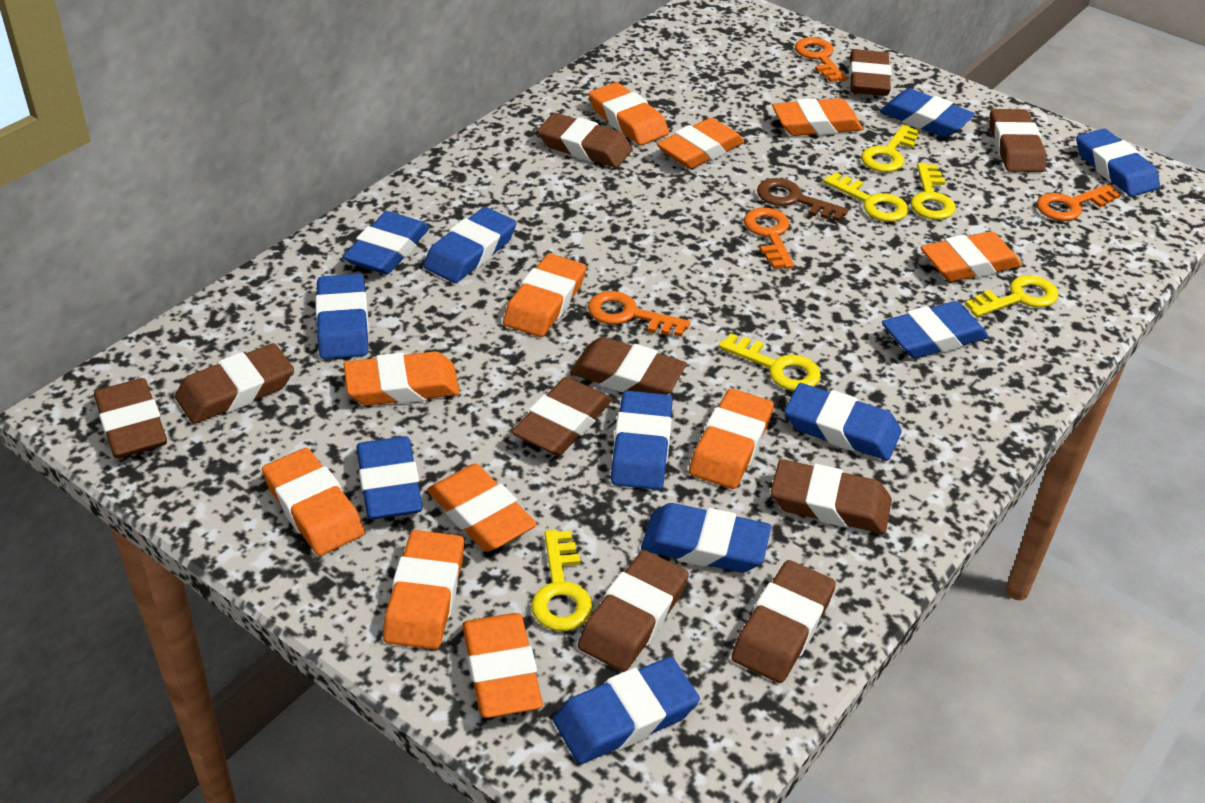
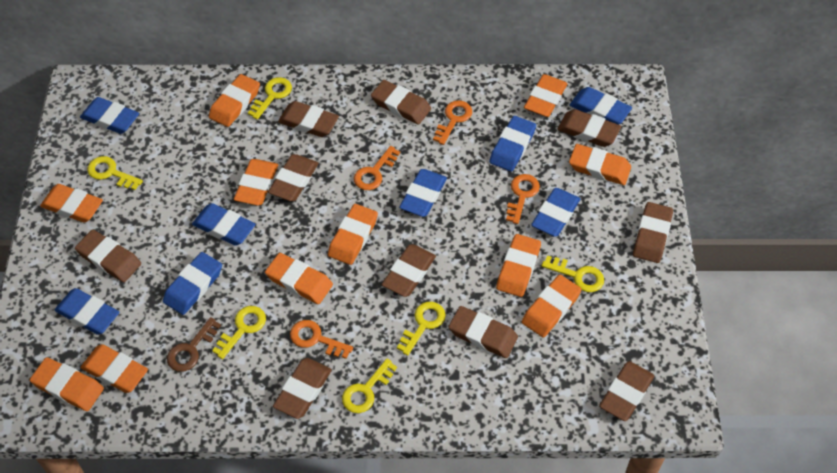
blue eraser: 11 -> 8

